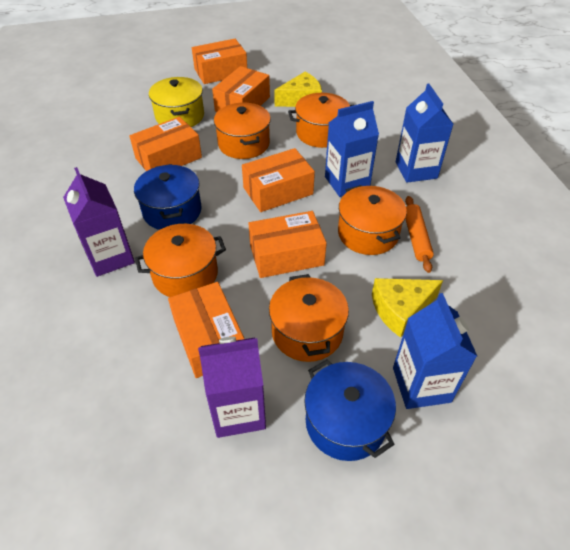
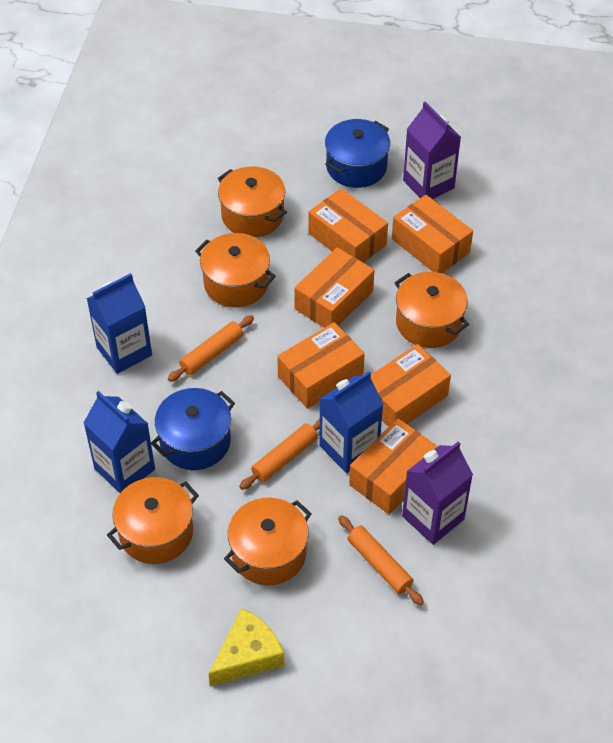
orange rolling pin: 1 -> 3
yellow cheese: 2 -> 1
yellow pot: 1 -> 0

